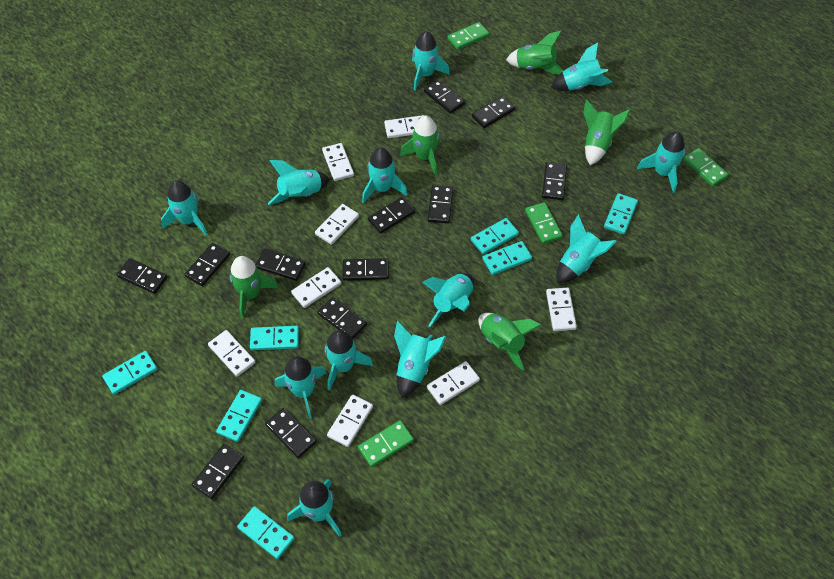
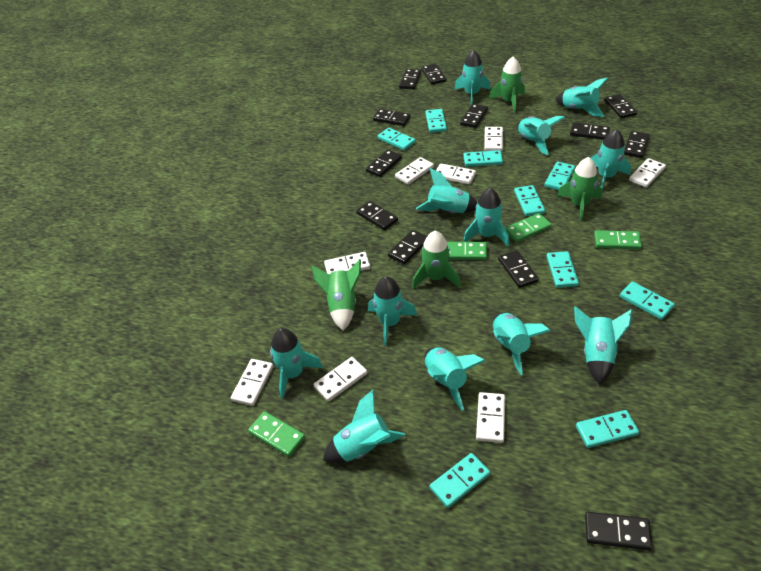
green rocket: 5 -> 4
turquoise domino: 7 -> 9

